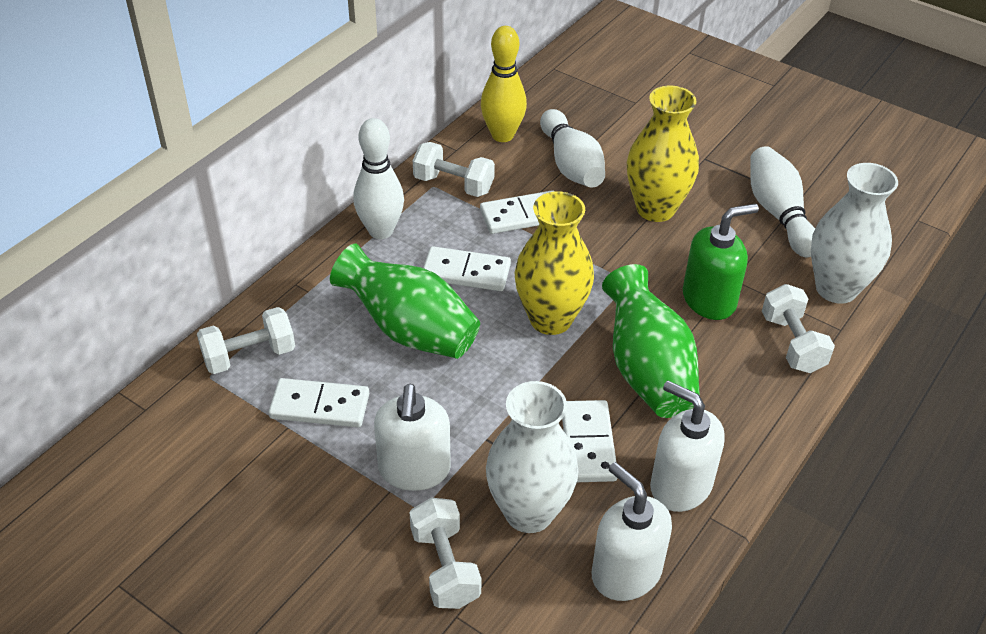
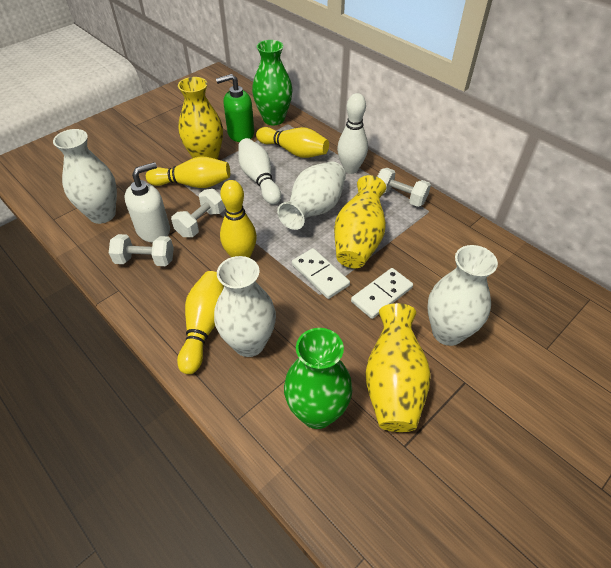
white bowling pin: 3 -> 2
white domino: 4 -> 2
white dumbbell: 4 -> 3
white soap dispenser: 3 -> 1
white vase: 2 -> 4
yellow bowling pin: 1 -> 4
yellow vase: 2 -> 3

